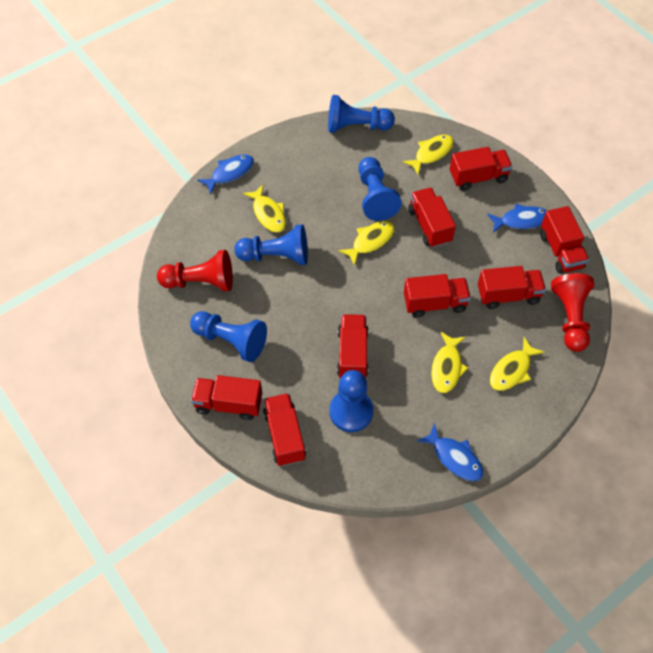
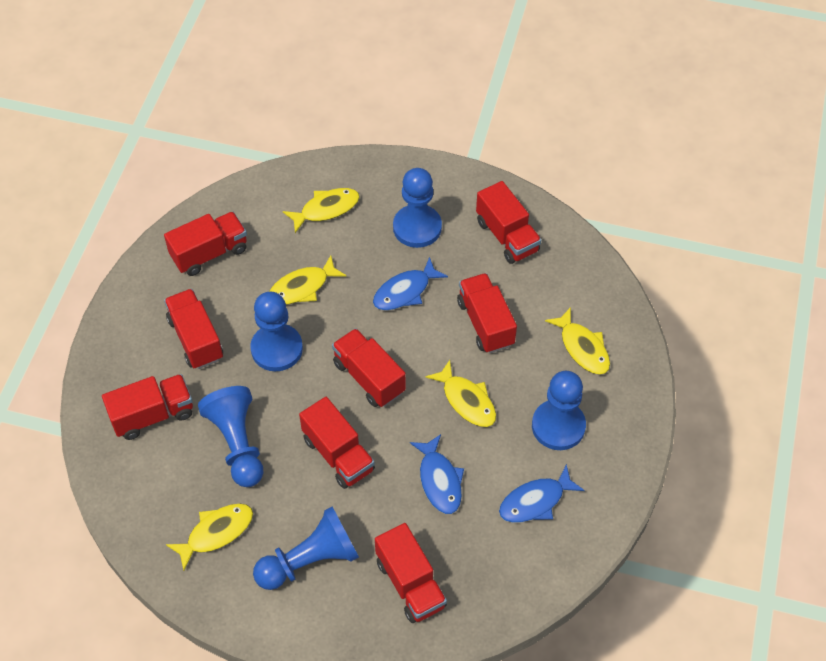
red pawn: 2 -> 0

